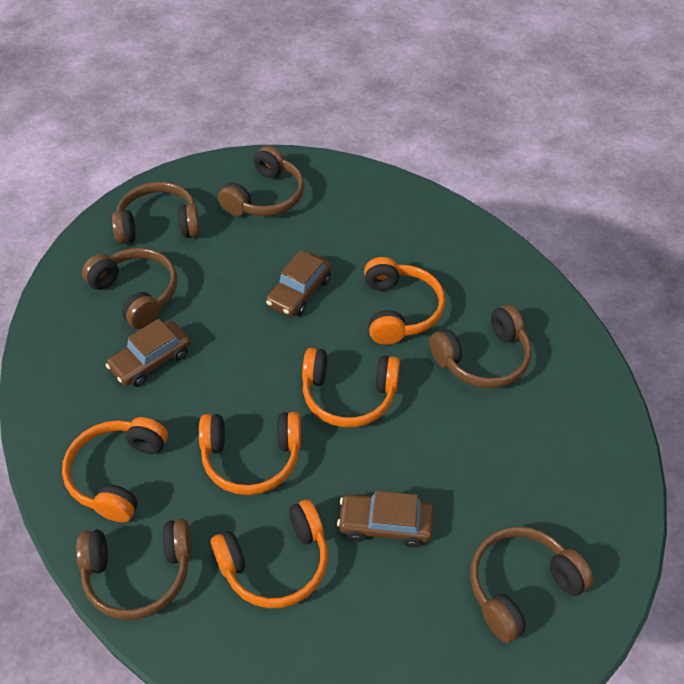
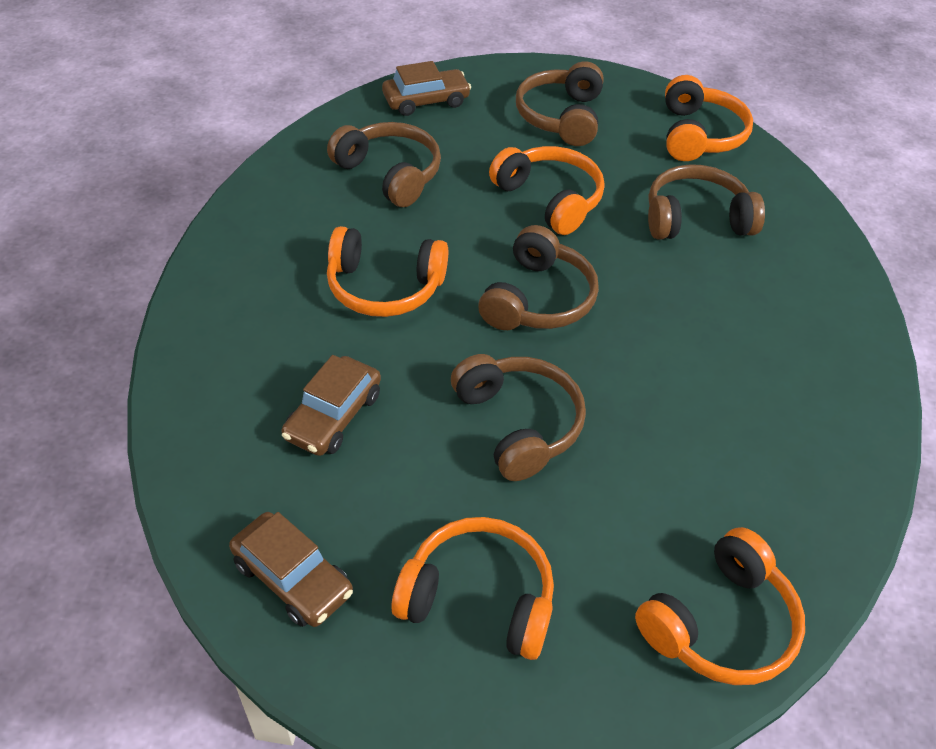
brown headphones: 6 -> 5

